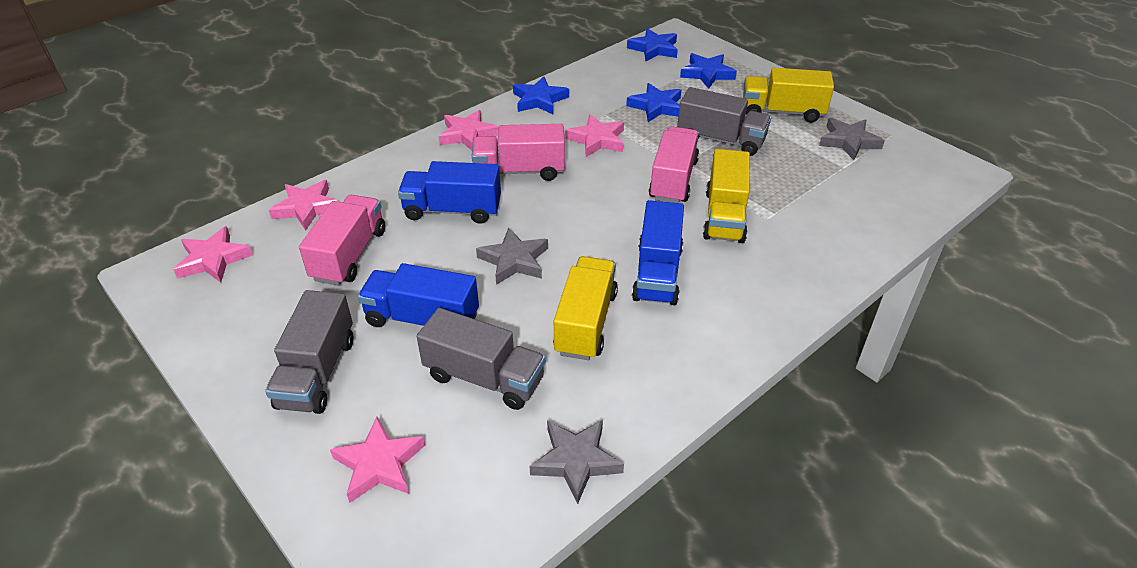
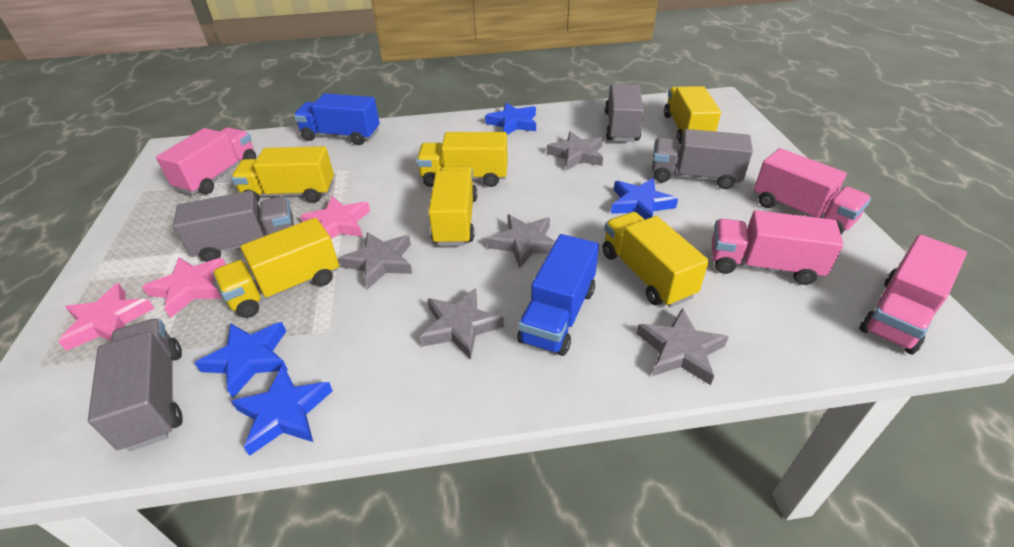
blue truck: 3 -> 2
grey star: 3 -> 5
grey truck: 3 -> 4
pink star: 5 -> 3
pink truck: 3 -> 4
yellow truck: 3 -> 6

